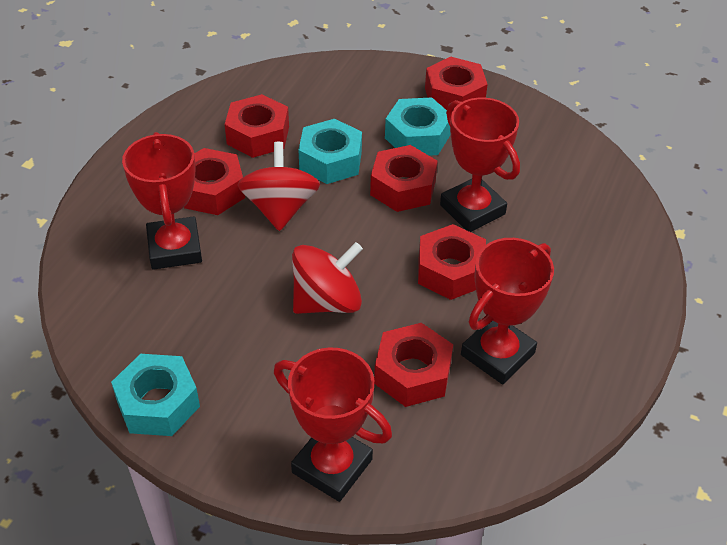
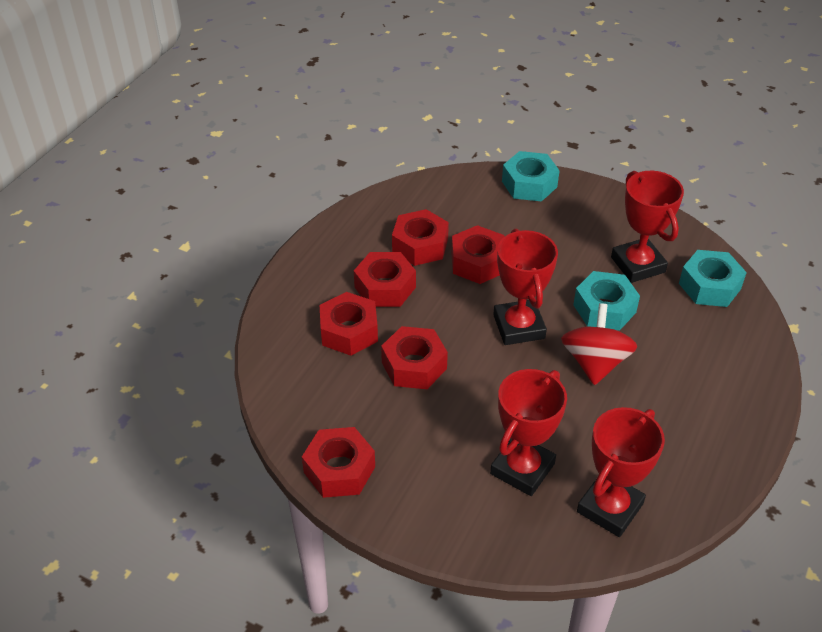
red spinning top: 2 -> 1

